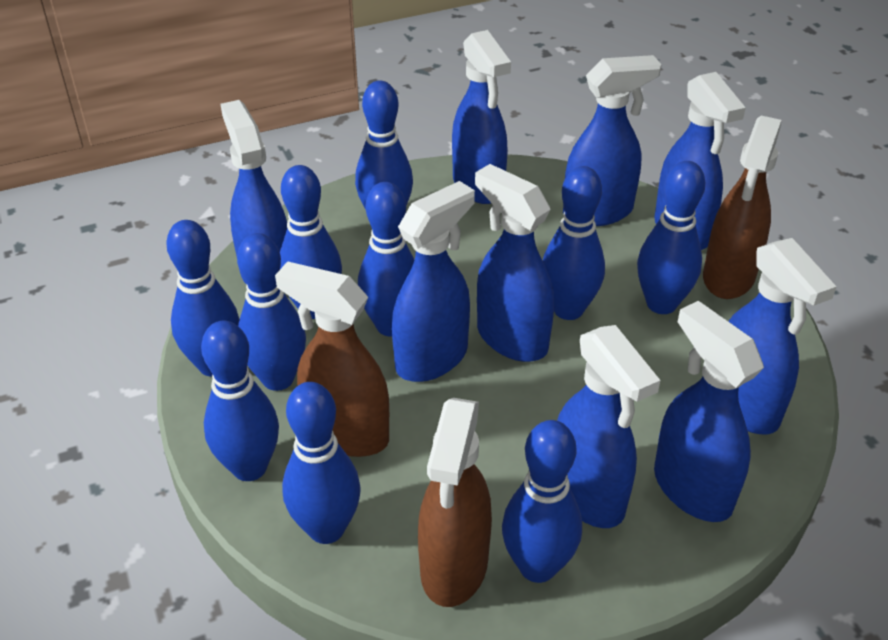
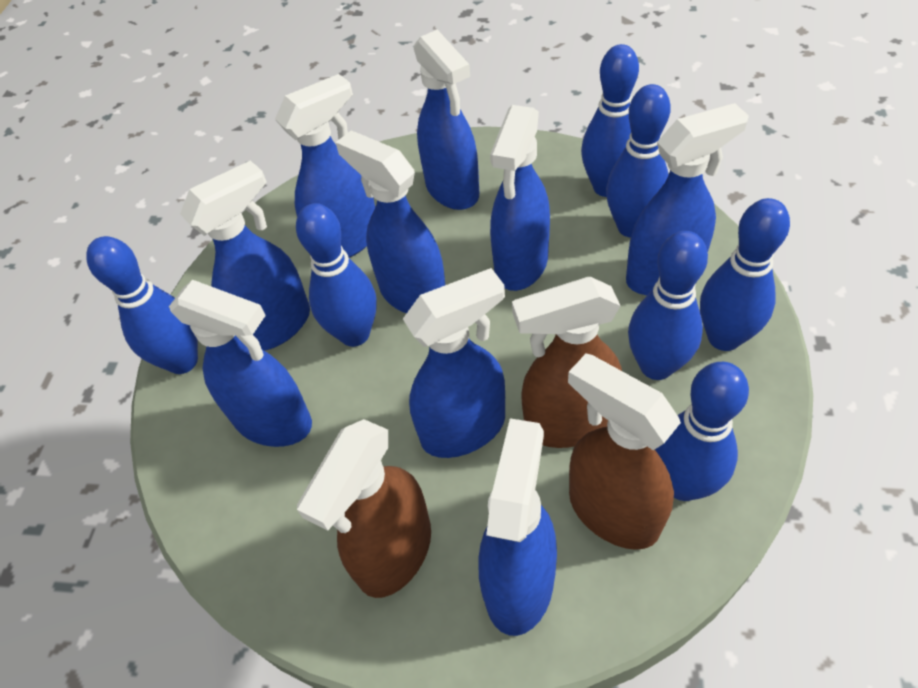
blue bowling pin: 10 -> 7

